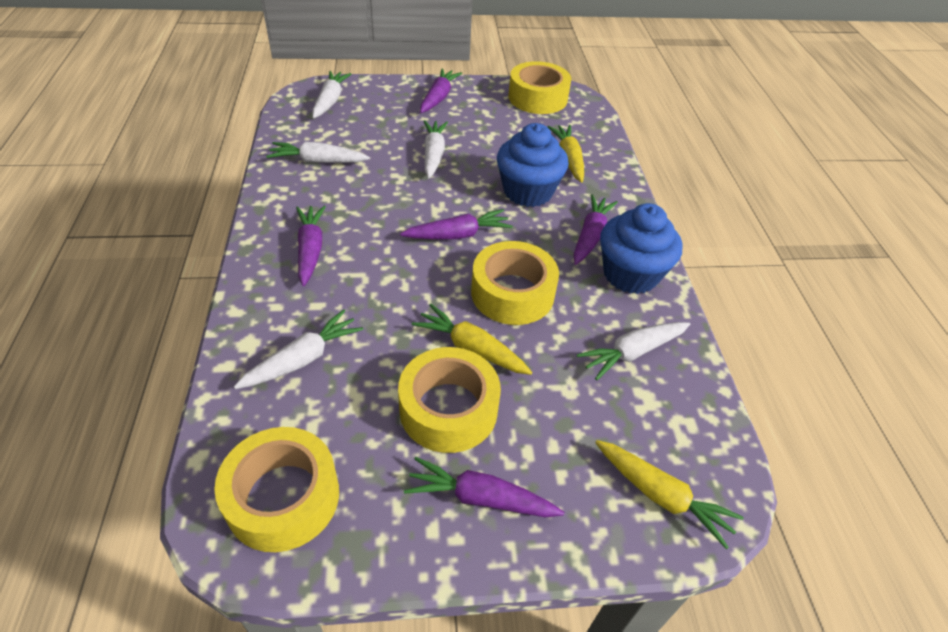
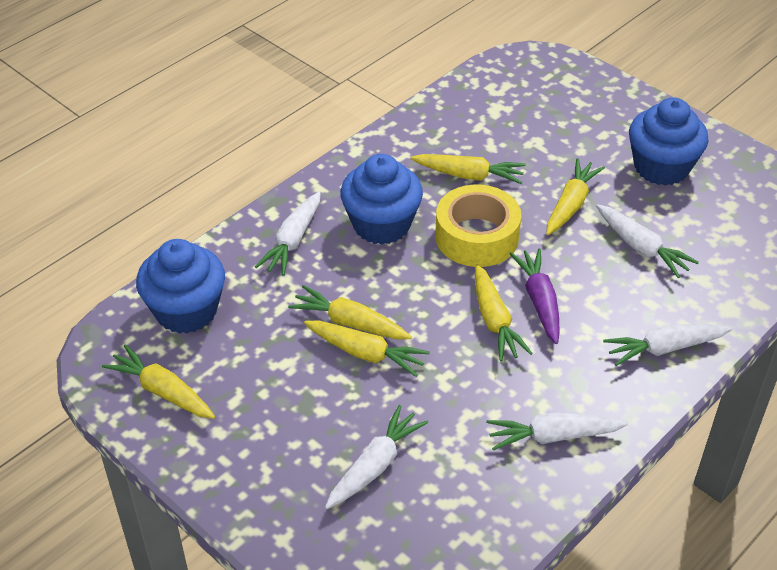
blue cupcake: 2 -> 3
purple carrot: 5 -> 1
yellow carrot: 3 -> 6
yellow tape: 4 -> 1

